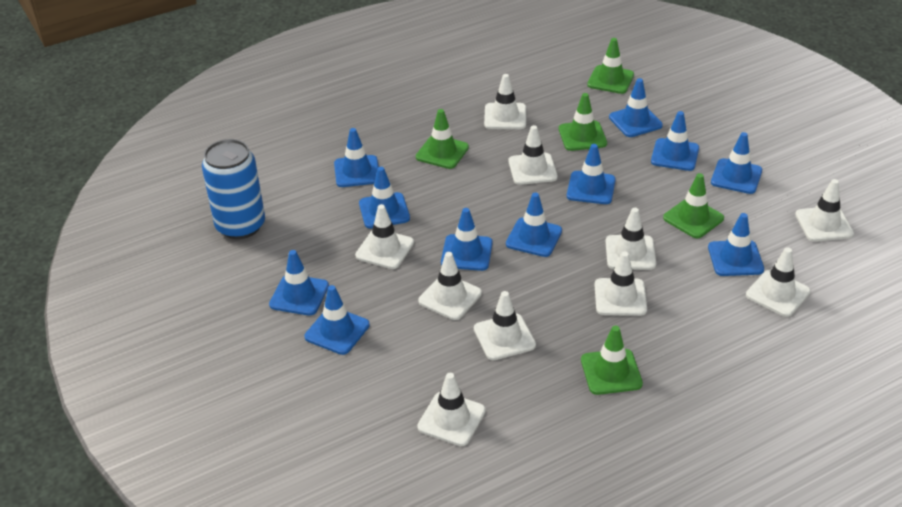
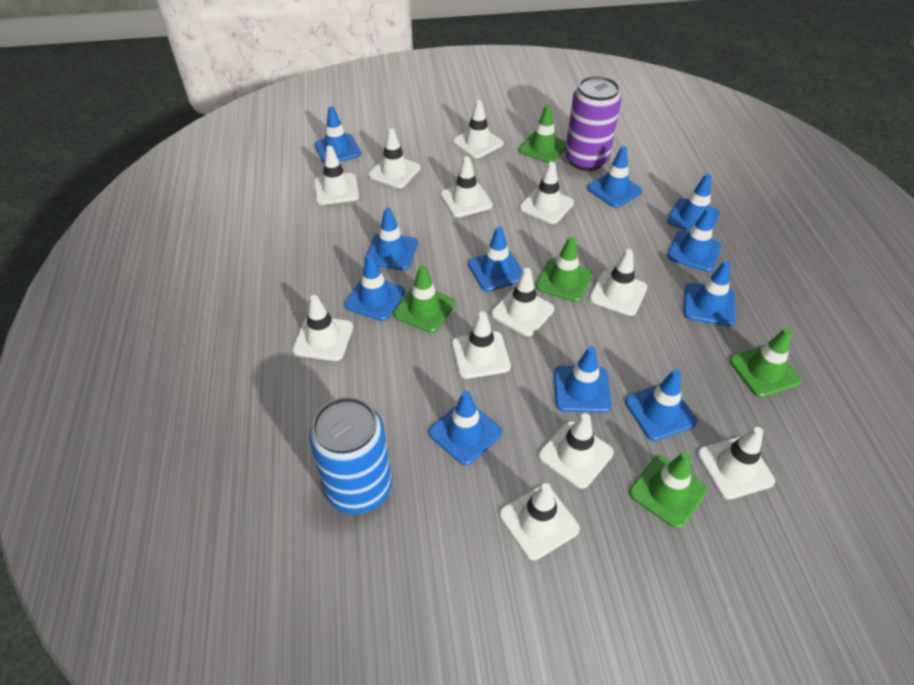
purple can: 0 -> 1
white traffic cone: 10 -> 12

